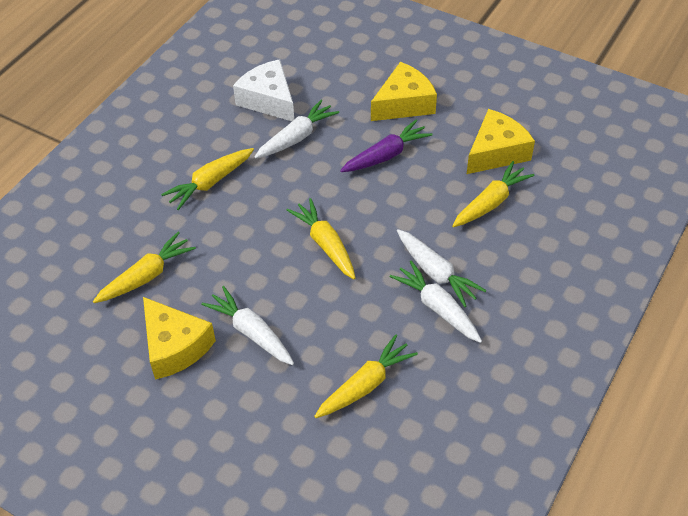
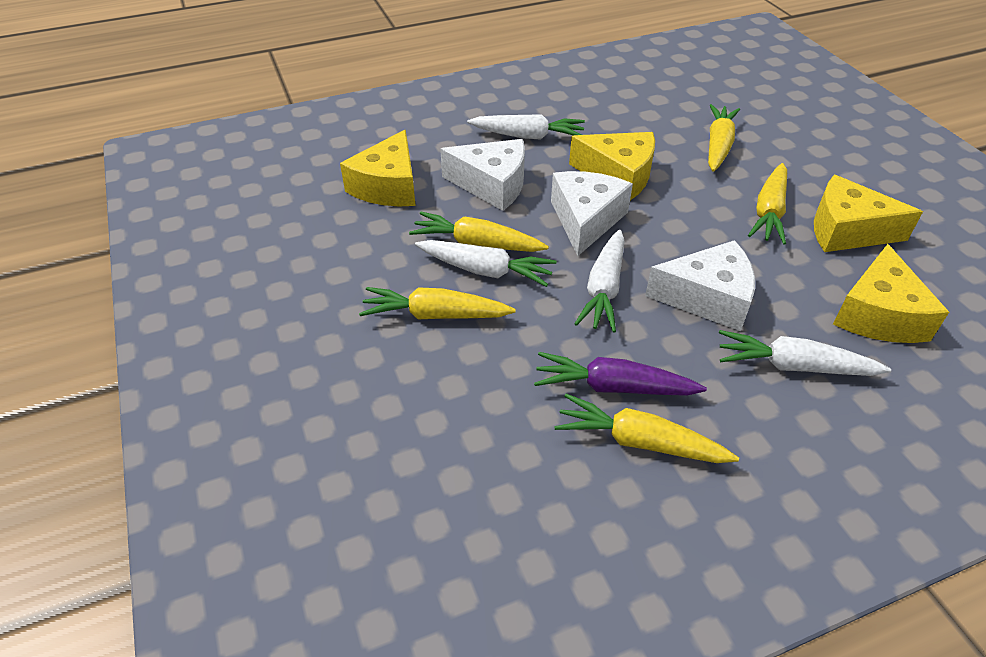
white cheese: 1 -> 3
yellow cheese: 3 -> 4

